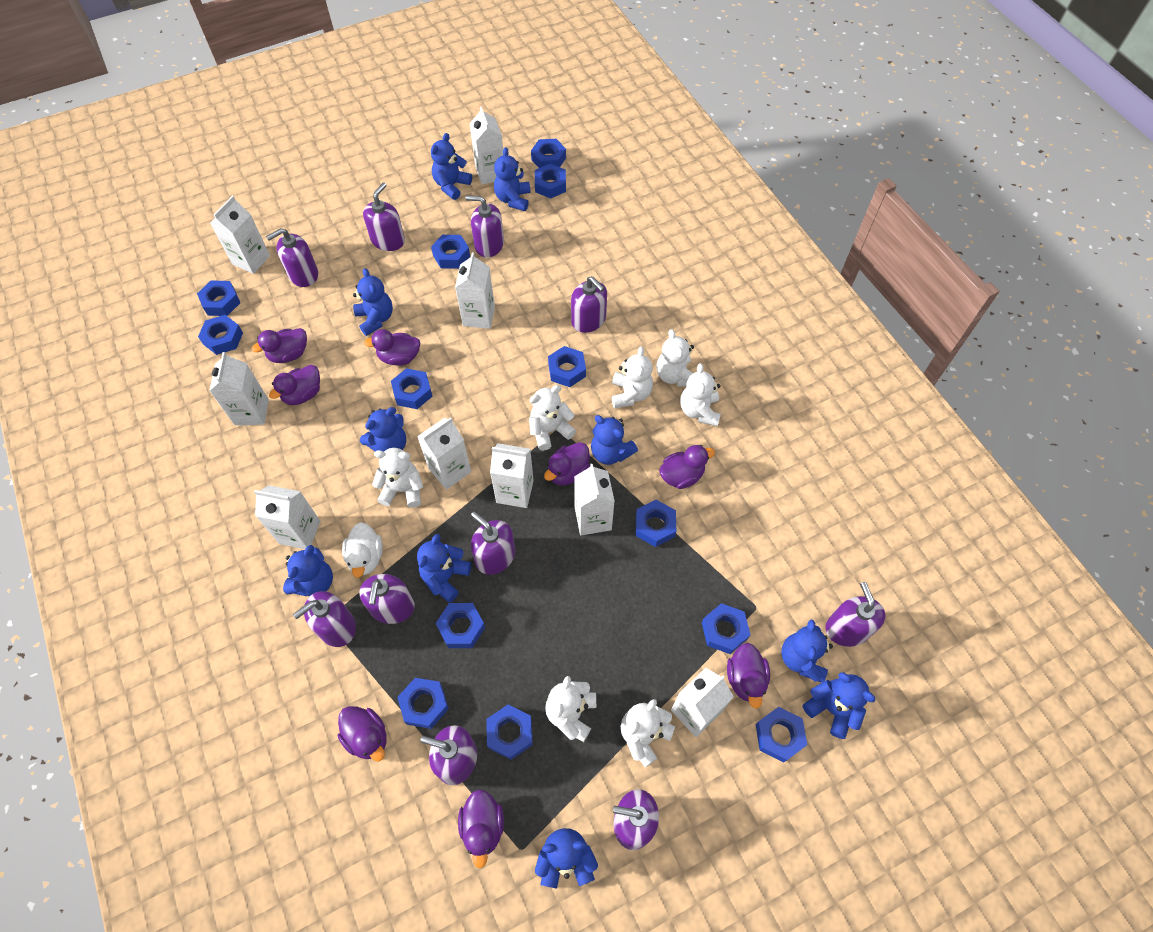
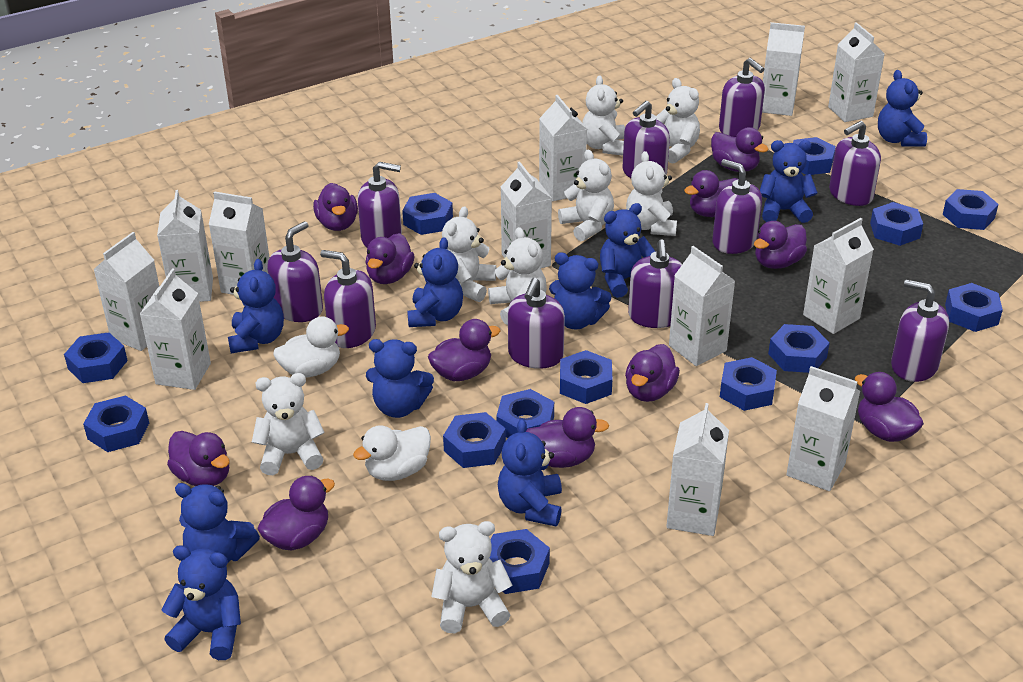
purple duck: 8 -> 11
white carton: 9 -> 12
white duck: 1 -> 2
white teddy bear: 7 -> 8

